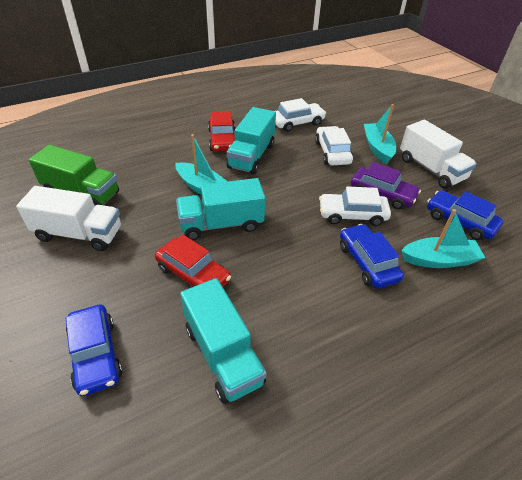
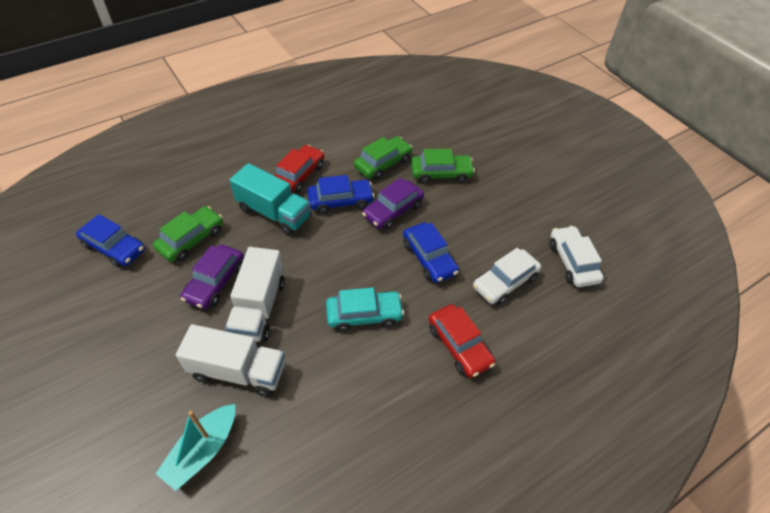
green car: 0 -> 3
green truck: 1 -> 0
purple car: 1 -> 2
turquoise boat: 3 -> 1
turquoise car: 0 -> 1
turquoise truck: 3 -> 1
white car: 3 -> 2

